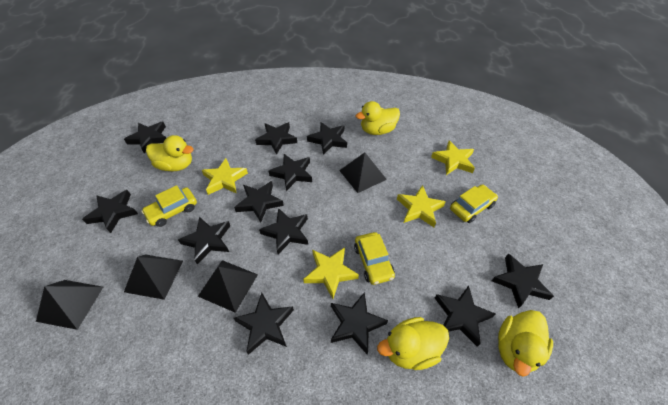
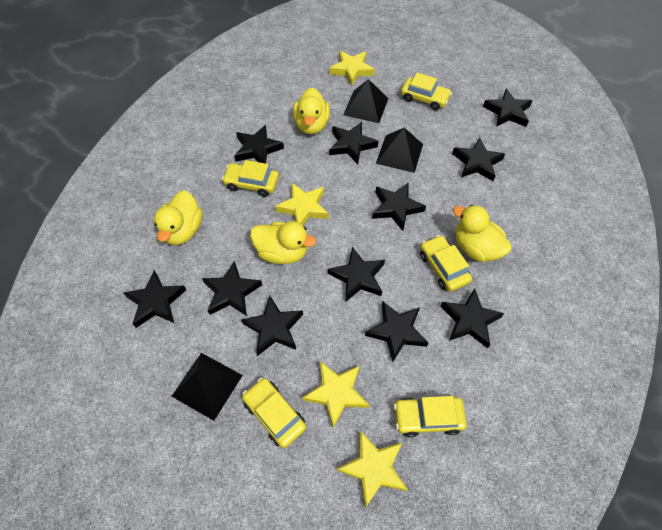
black pyramid: 4 -> 3
black star: 12 -> 11
yellow car: 3 -> 5

